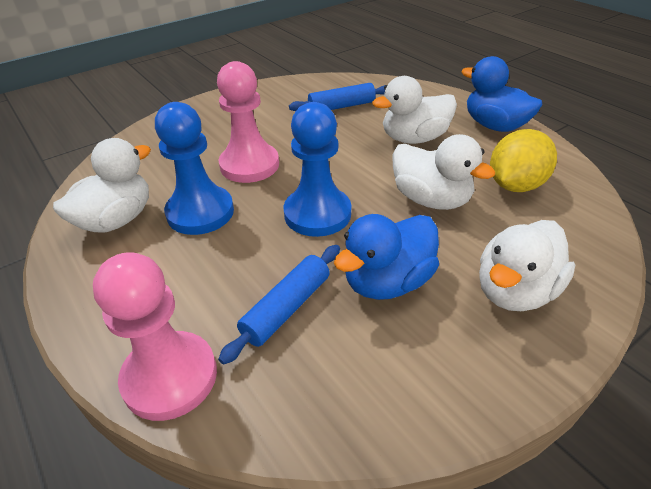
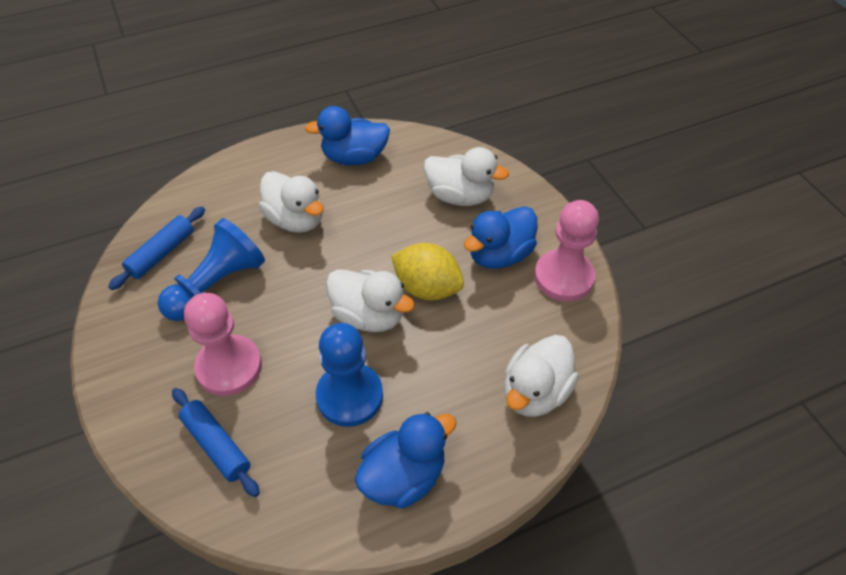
blue duck: 2 -> 3

